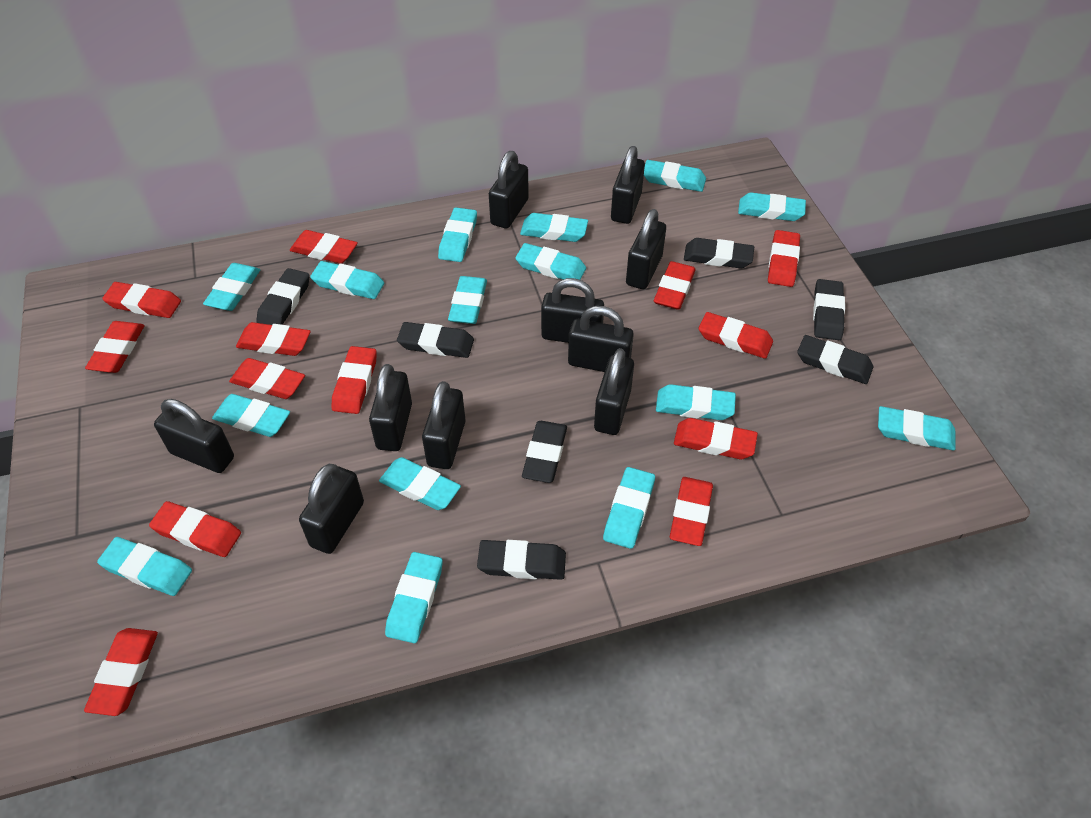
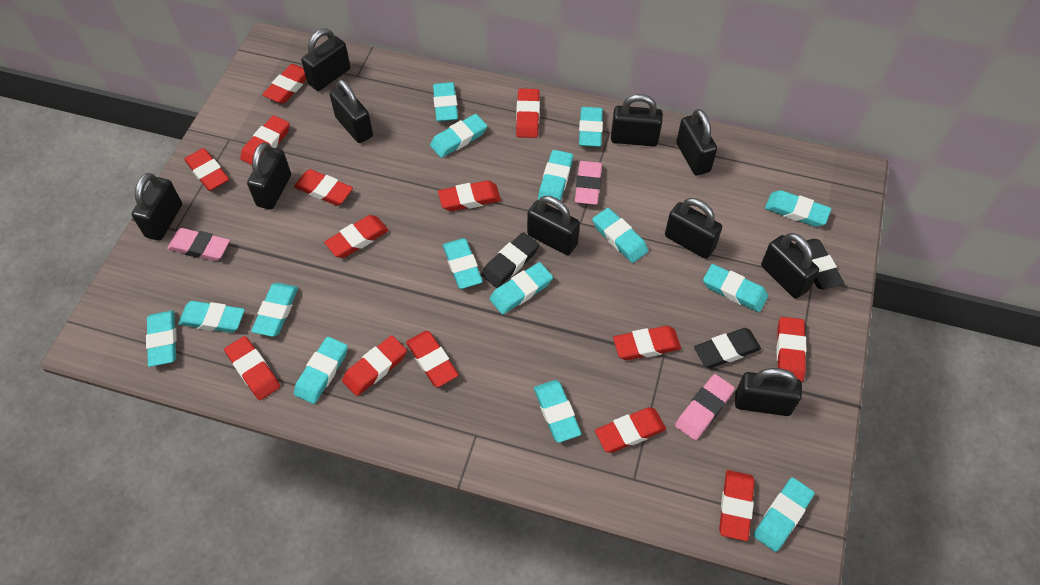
black eraser: 7 -> 3
pink eraser: 0 -> 3
red eraser: 13 -> 14

